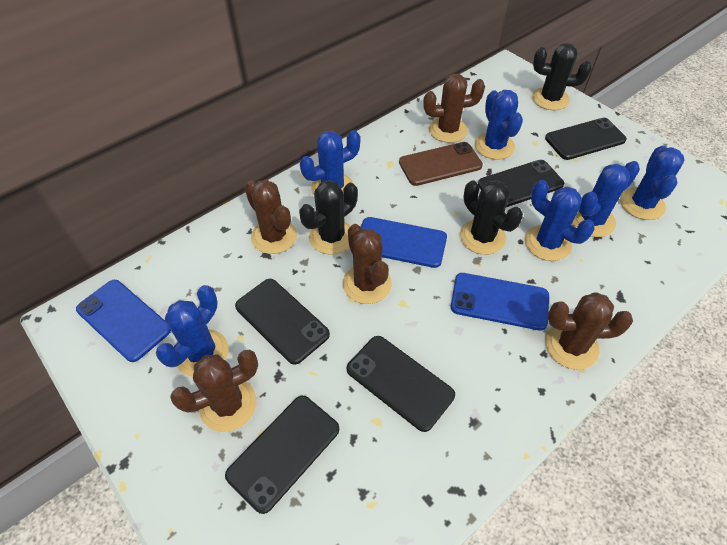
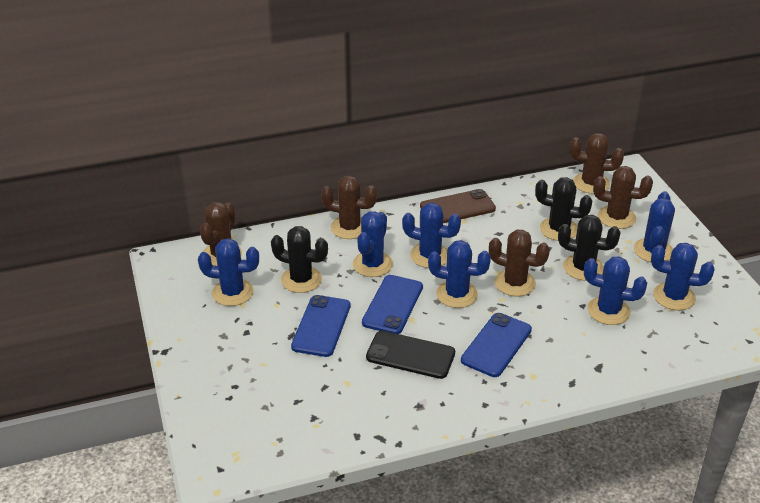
black phone: 5 -> 1
blue cactus: 6 -> 7

